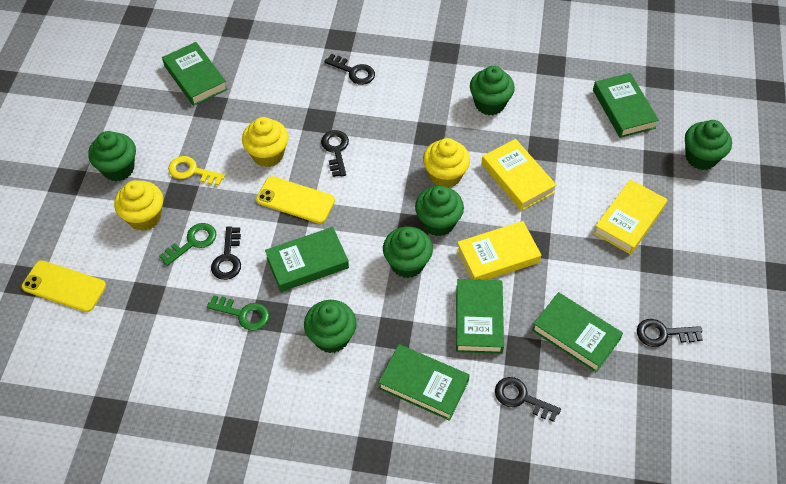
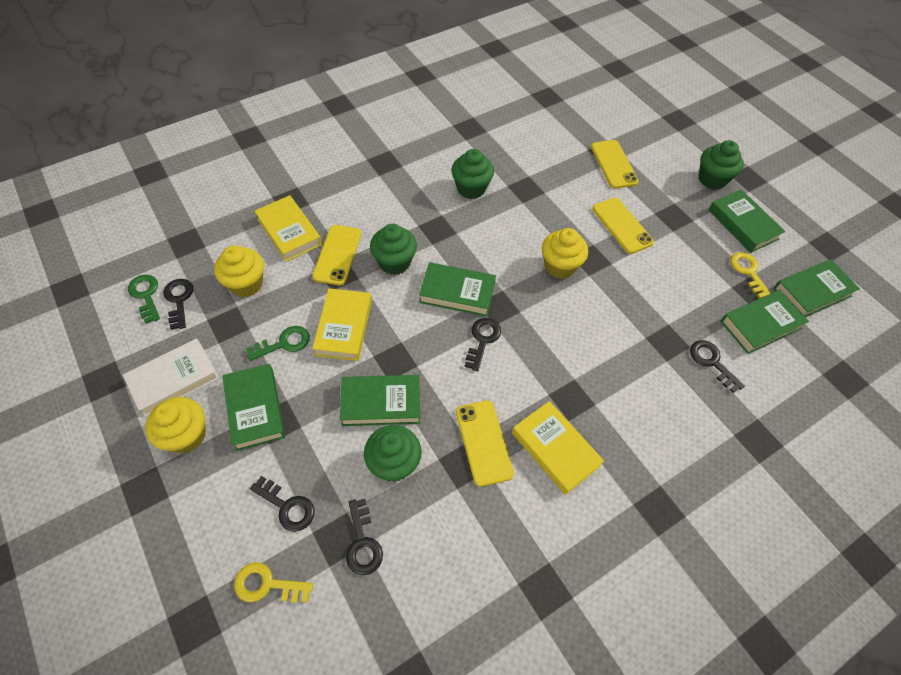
green cupcake: 6 -> 4
white book: 0 -> 1
yellow key: 1 -> 2
yellow phone: 2 -> 4

